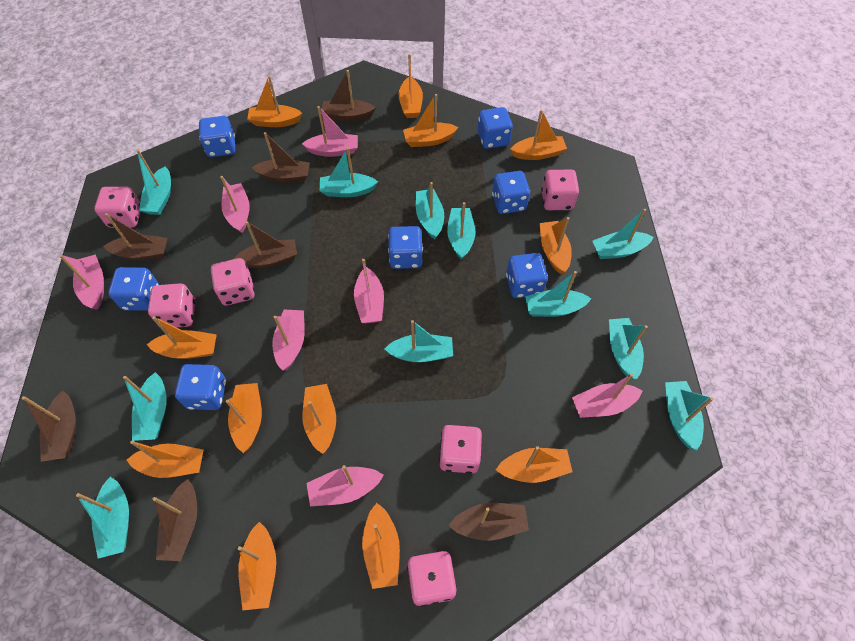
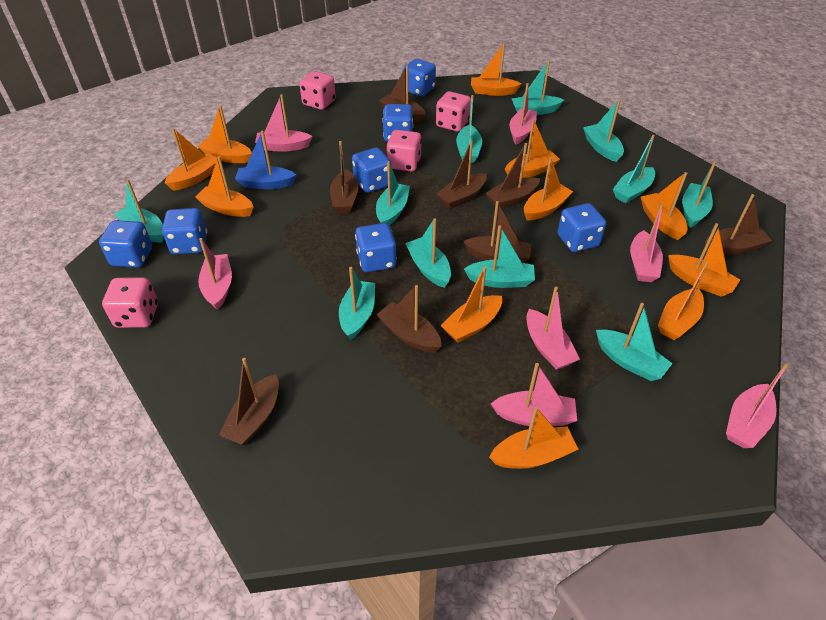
blue boat: 0 -> 1
brown boat: 7 -> 8
orange boat: 12 -> 11
pink dice: 6 -> 4

